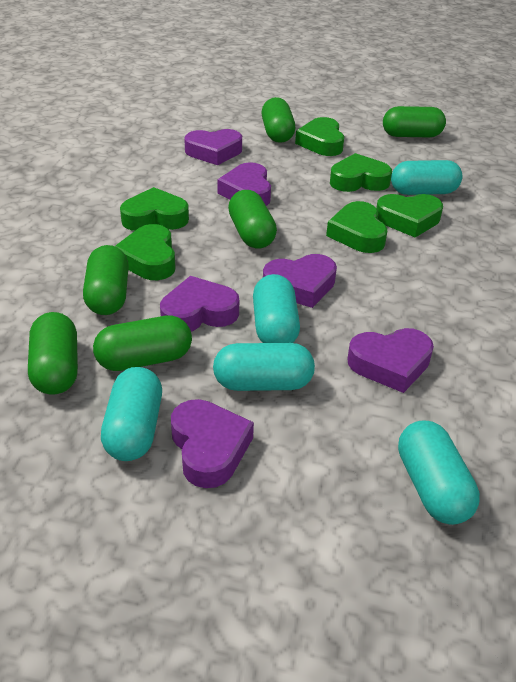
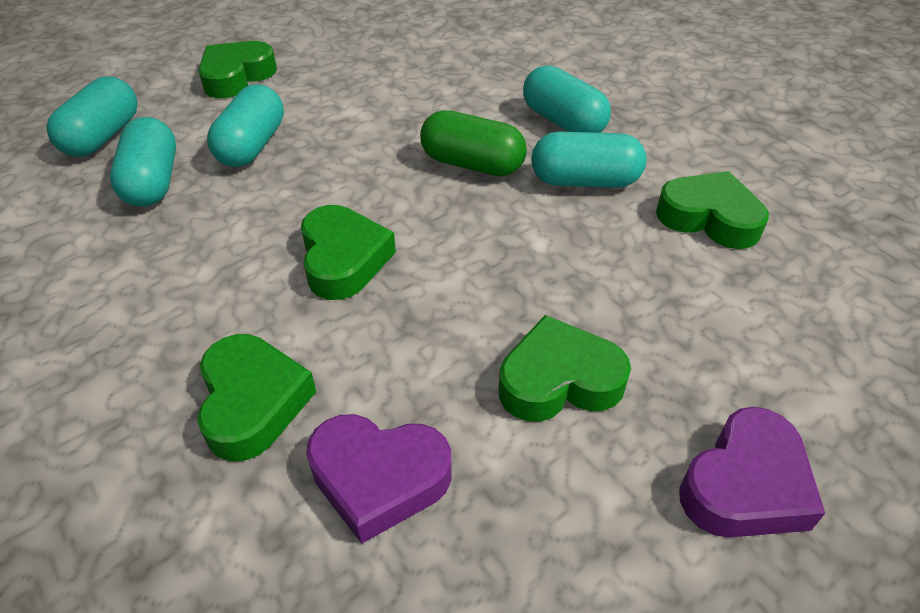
green capsule: 6 -> 1
green heart: 6 -> 5
purple heart: 6 -> 2

